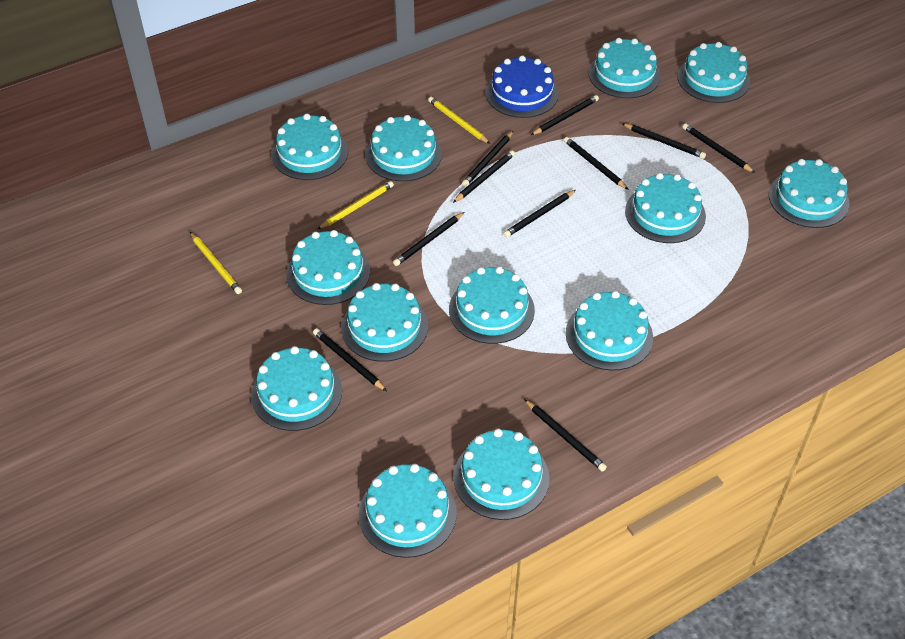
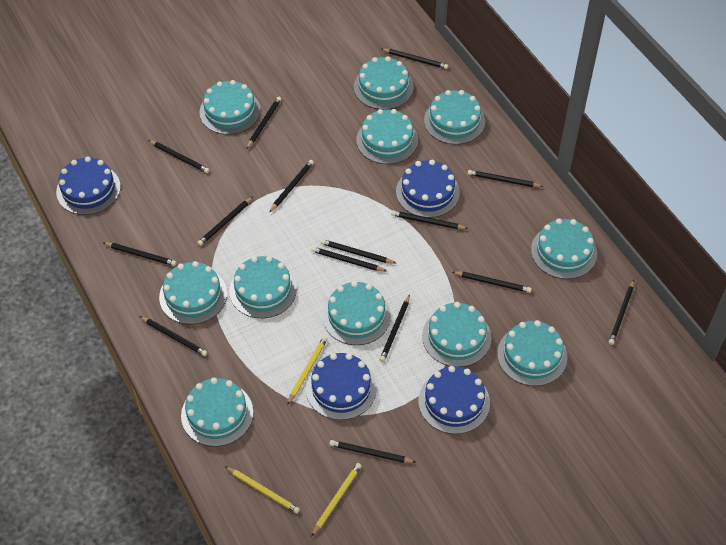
black pencil: 10 -> 15
blue cake: 1 -> 4
turquoise cake: 13 -> 11

